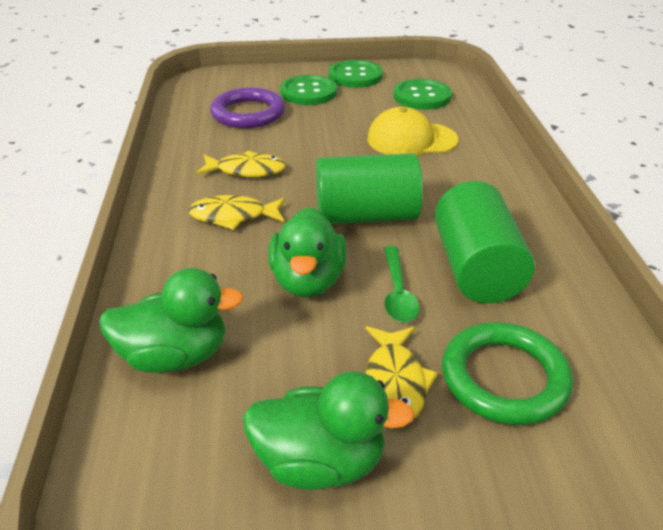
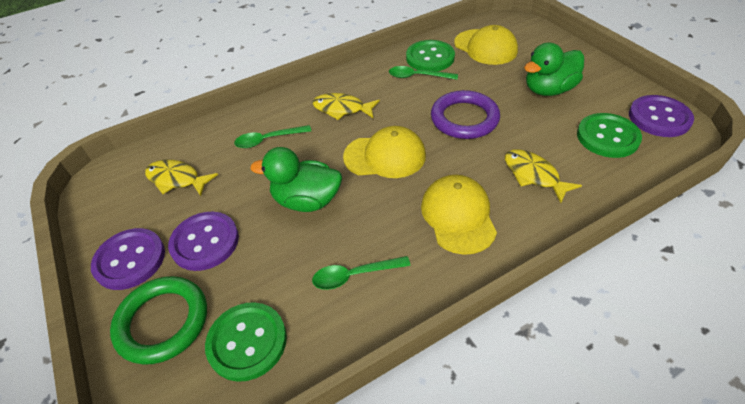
green cylinder: 2 -> 0
green duck: 3 -> 2
green spoon: 1 -> 3
purple button: 0 -> 3
yellow cap: 1 -> 3

